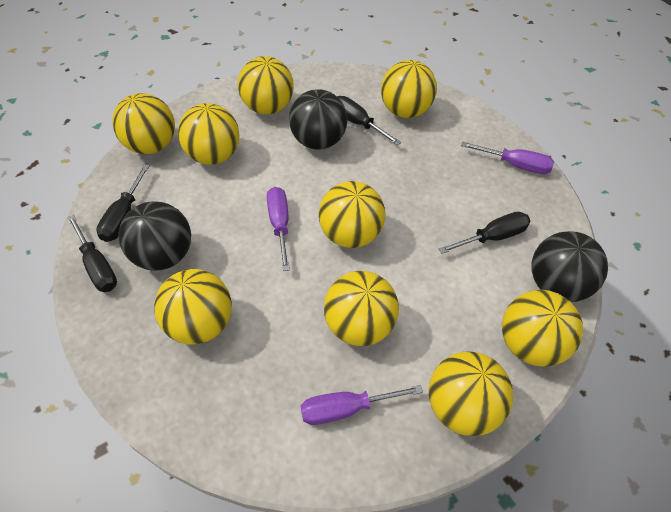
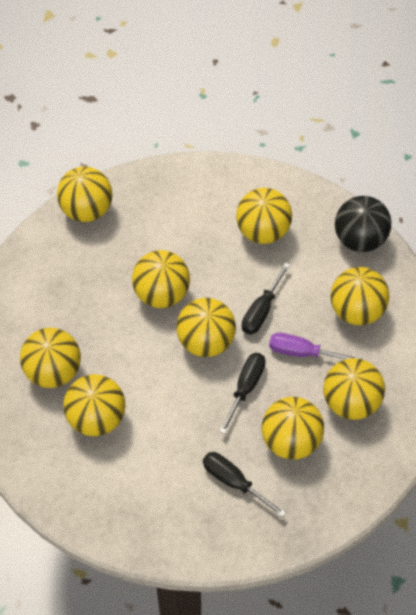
black ball: 3 -> 1
black screwdriver: 4 -> 3
purple screwdriver: 3 -> 1

